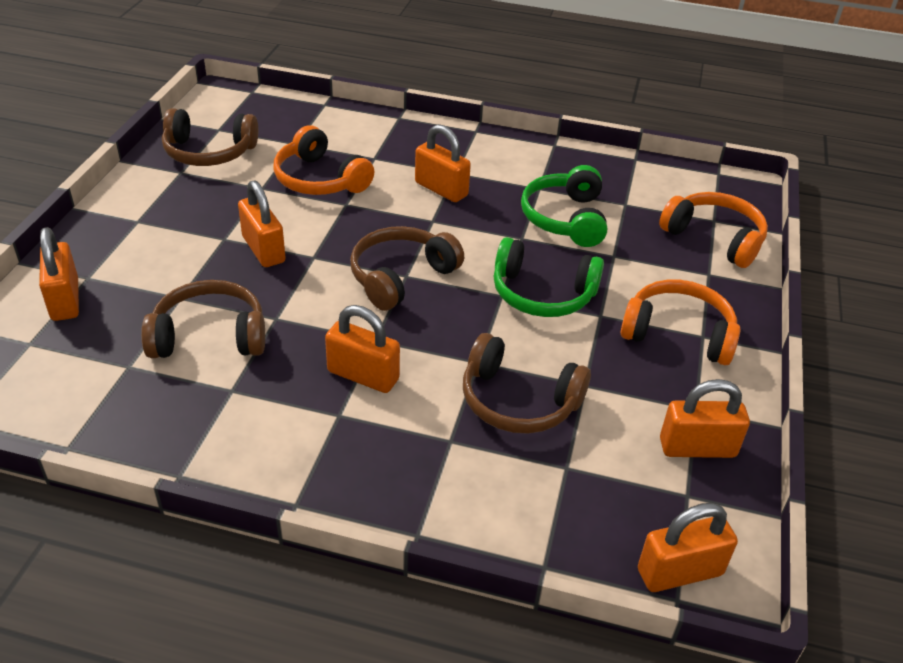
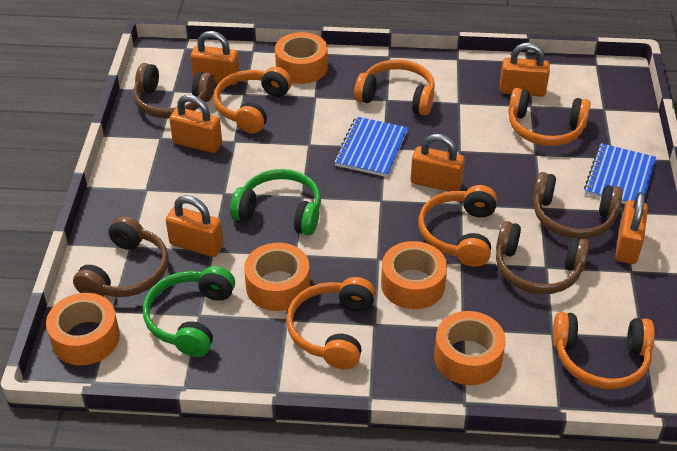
blue notebook: 0 -> 2
orange headphones: 3 -> 6
orange tape: 0 -> 5

